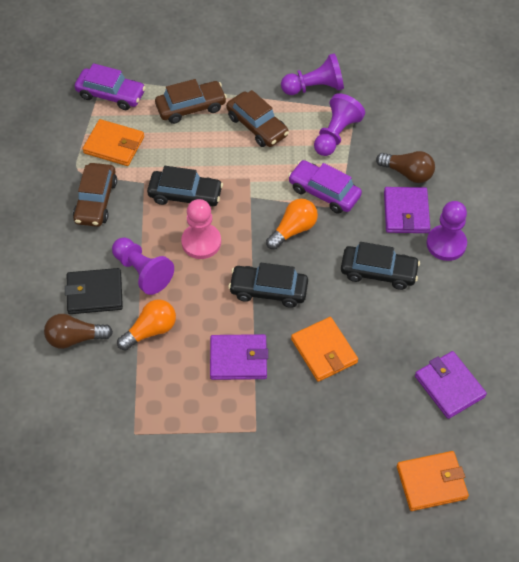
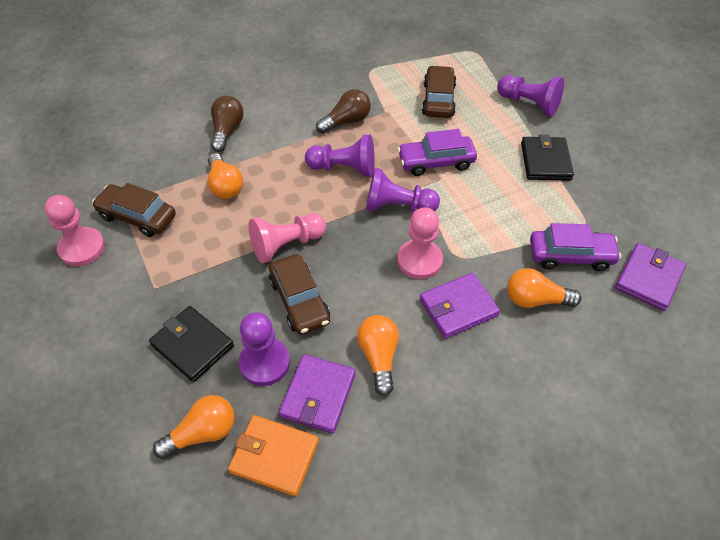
black car: 3 -> 0
black wallet: 1 -> 2
orange light bulb: 2 -> 4
orange wallet: 3 -> 1
pink pawn: 1 -> 3

